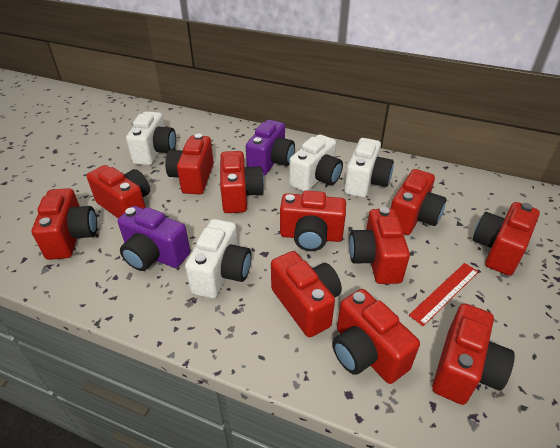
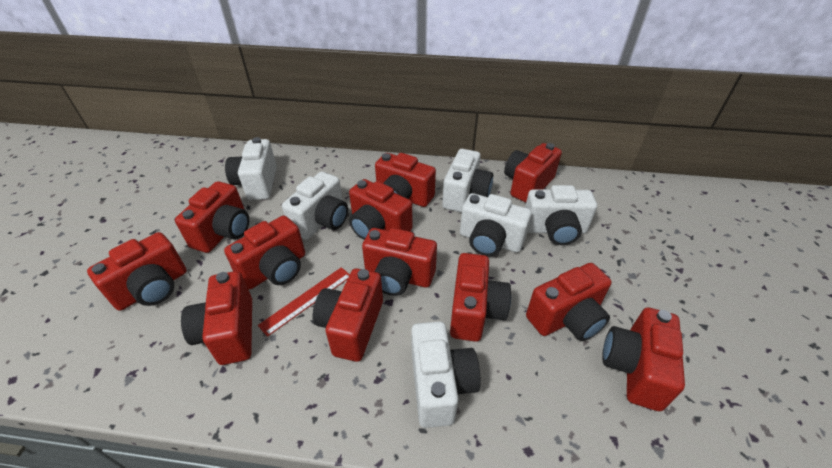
purple camera: 2 -> 0
red camera: 11 -> 12
white camera: 4 -> 6

